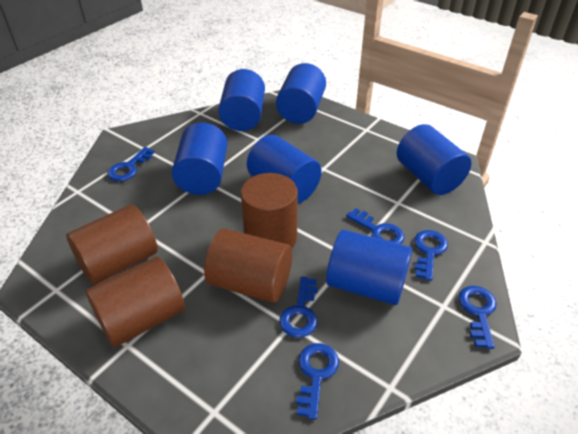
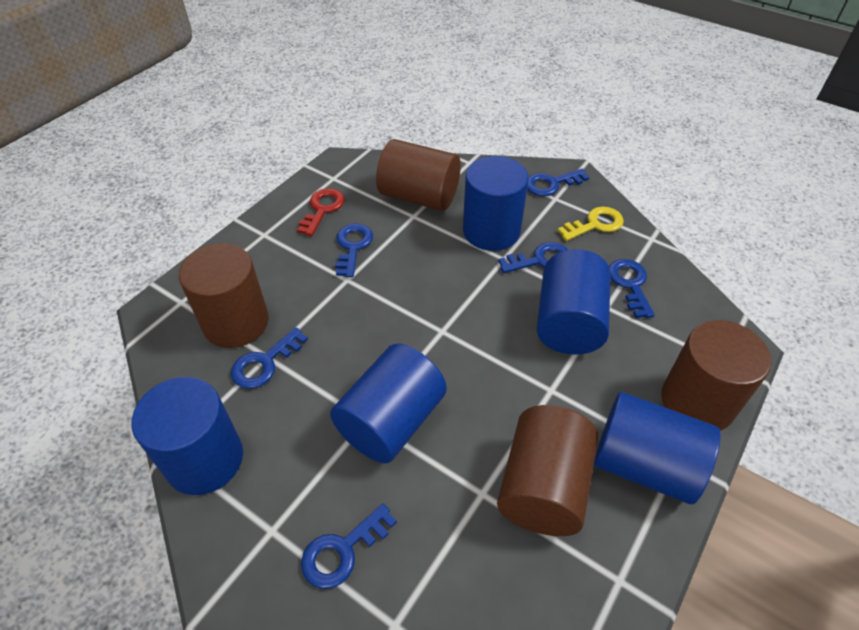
blue cylinder: 6 -> 5
red key: 0 -> 1
yellow key: 0 -> 1

